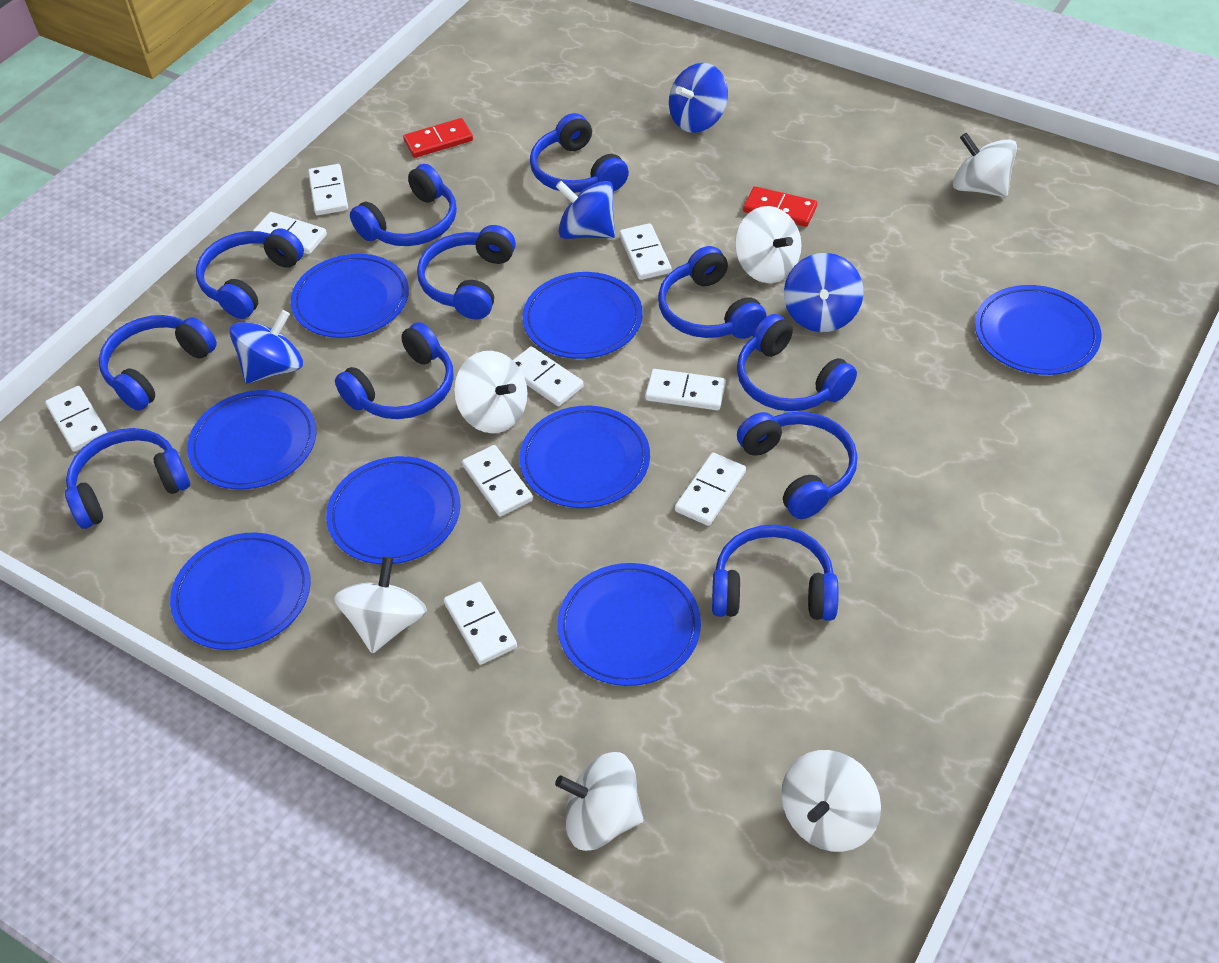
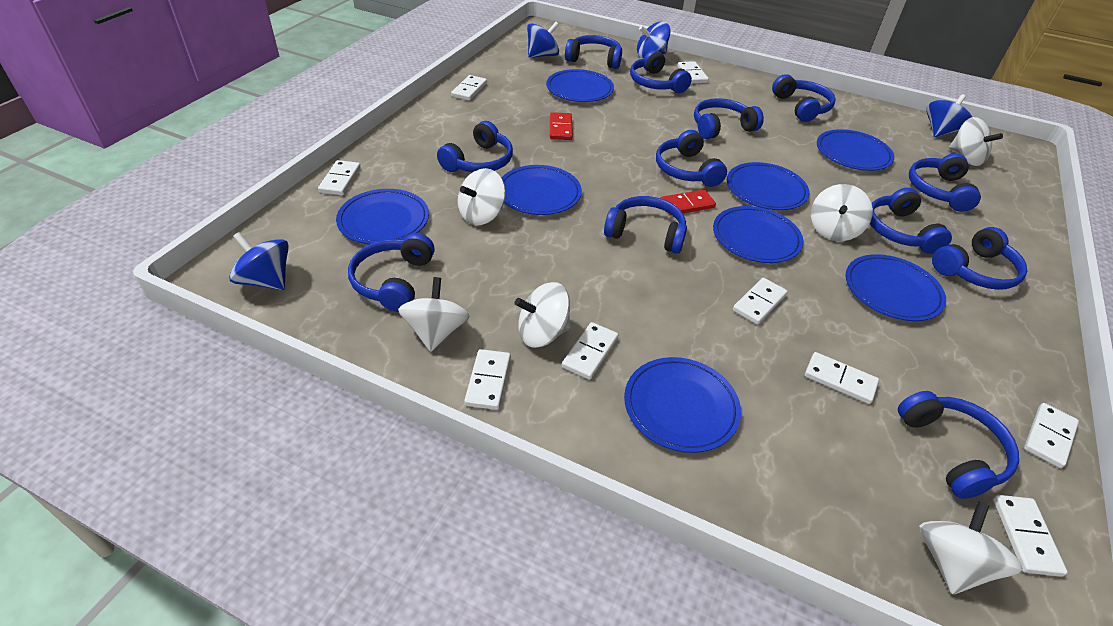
blue headphones: 11 -> 12

